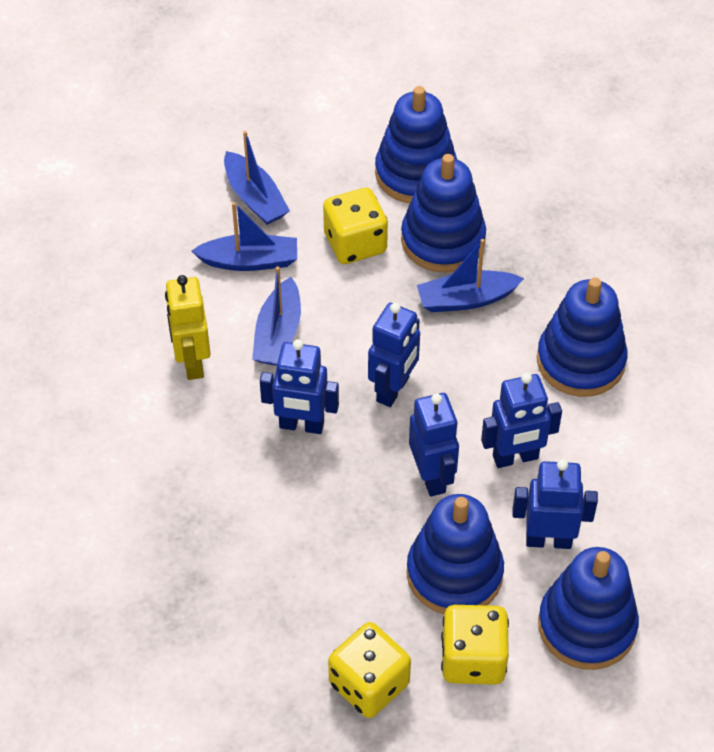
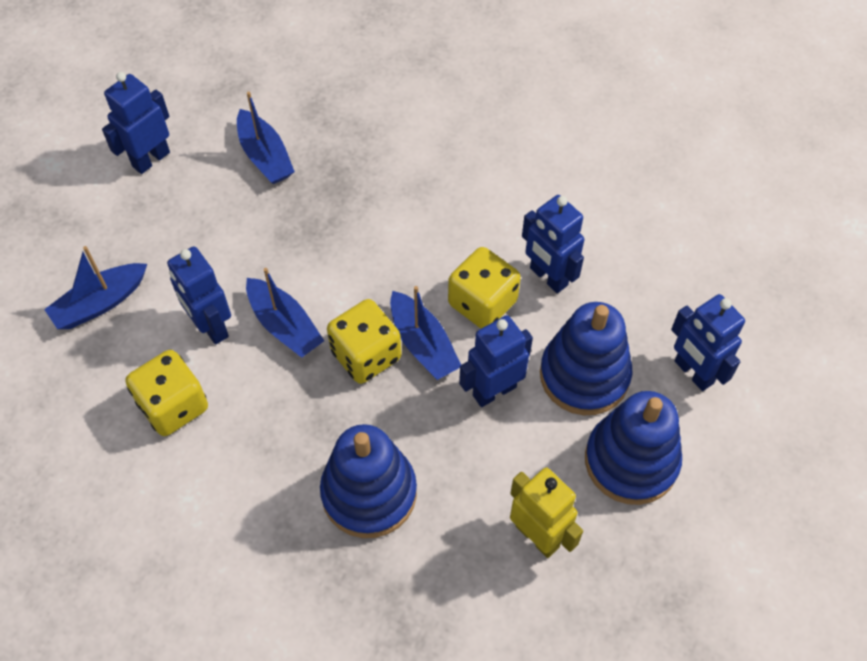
blue stacking toy: 5 -> 3

